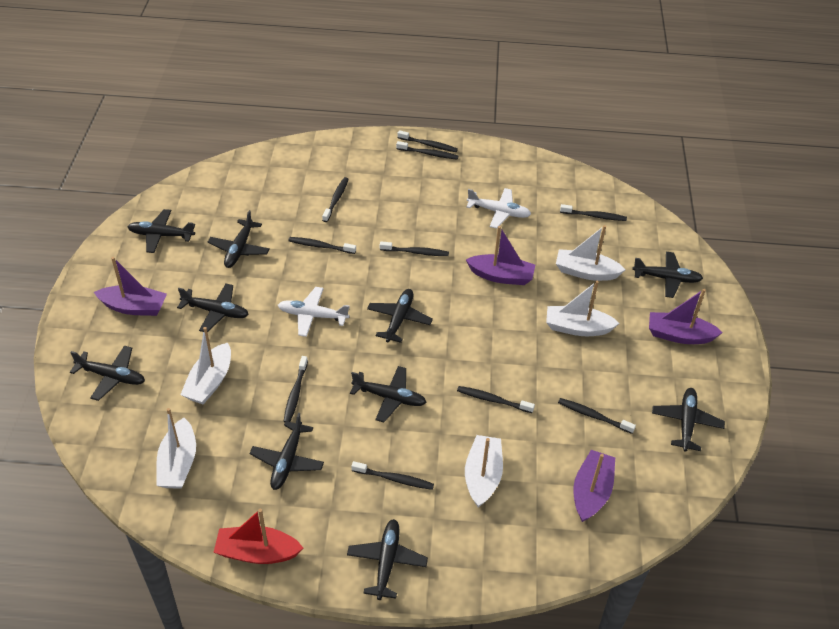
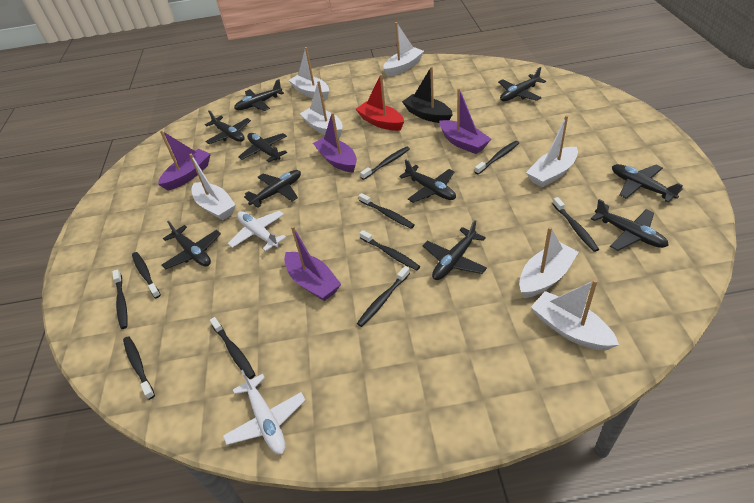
black boat: 0 -> 1
white boat: 5 -> 7

